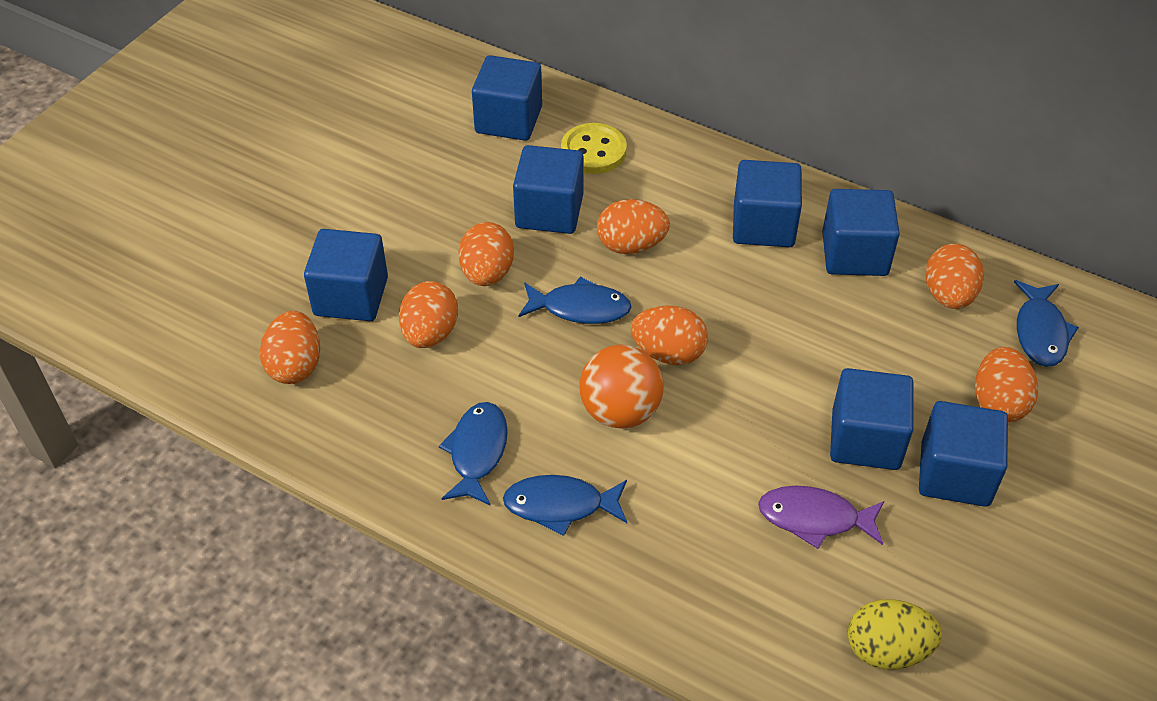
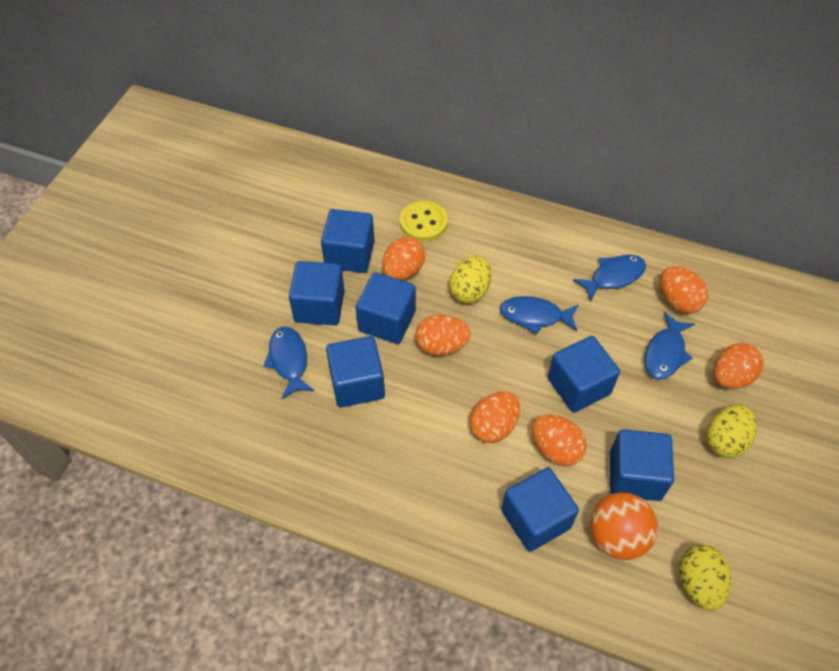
orange egg: 7 -> 6
purple fish: 1 -> 0
yellow egg: 1 -> 3

